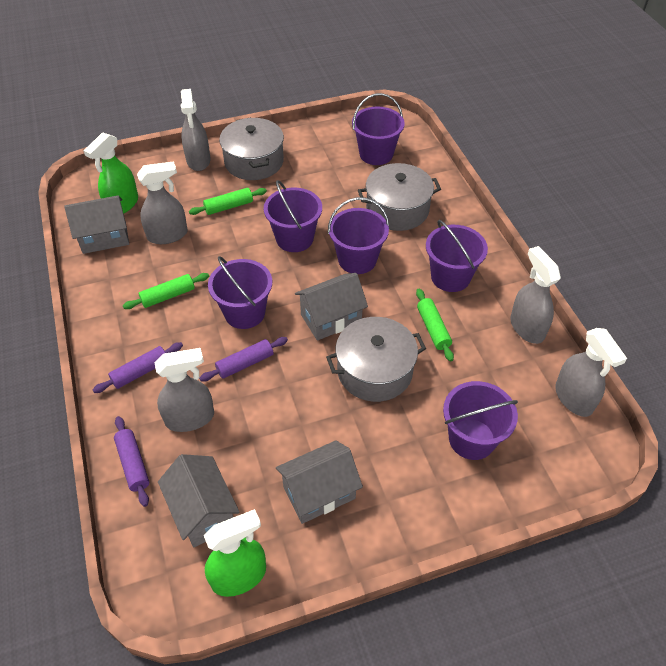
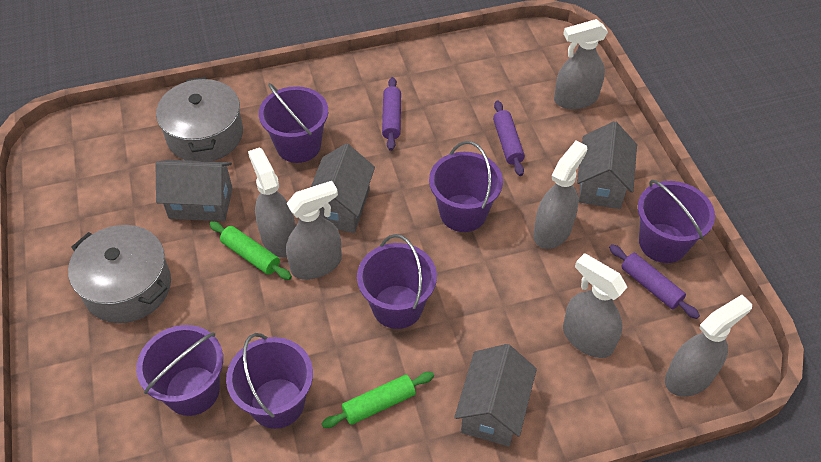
green rolling pin: 3 -> 2
green spray bottle: 2 -> 0
grey pot: 3 -> 2
grey spray bottle: 5 -> 6

